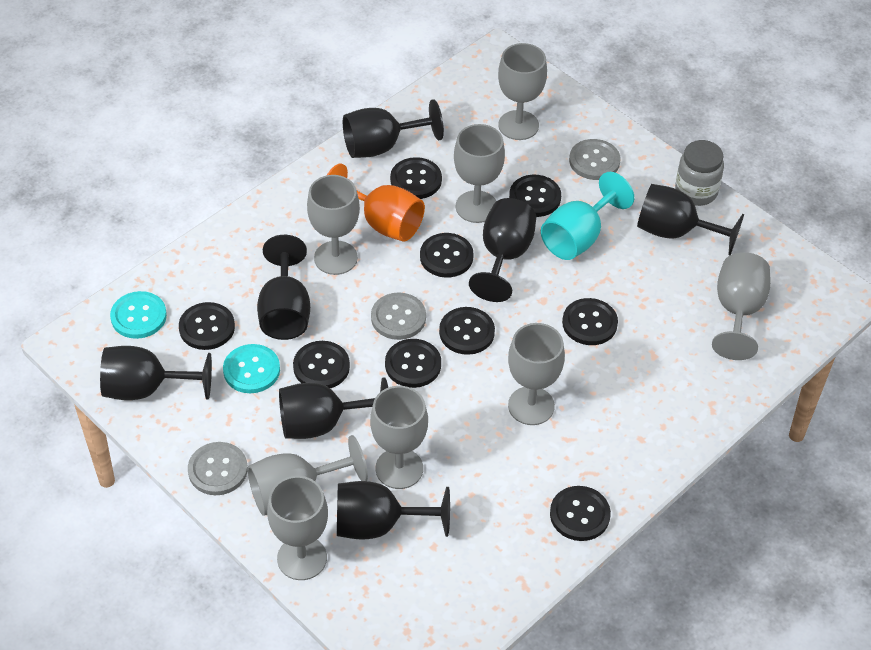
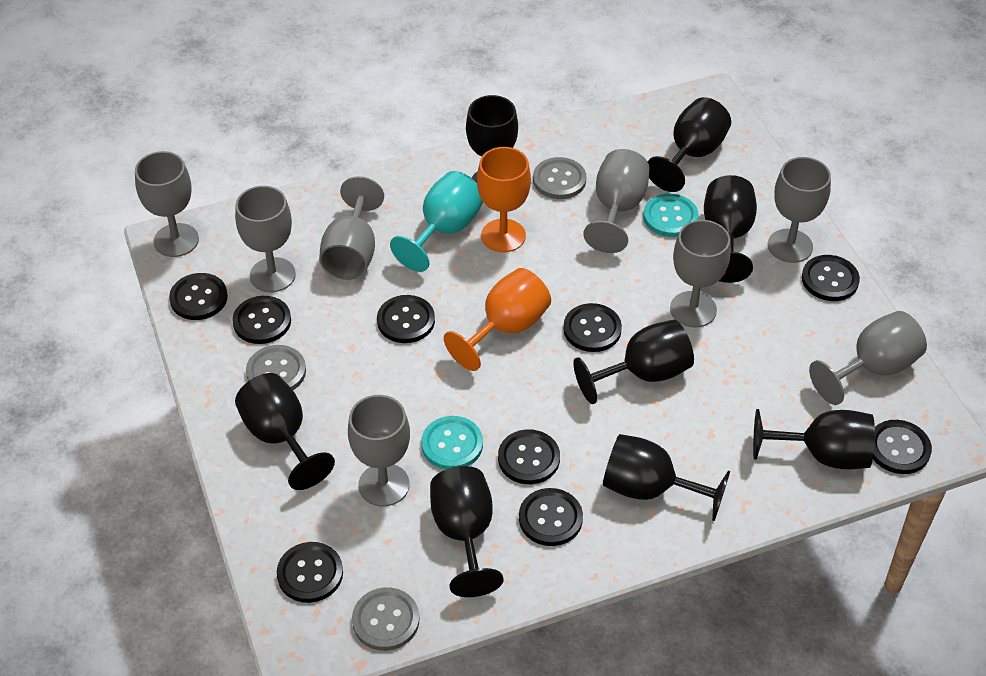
black goblet: 7 -> 8
grey jar: 1 -> 0
orange goblet: 1 -> 2

